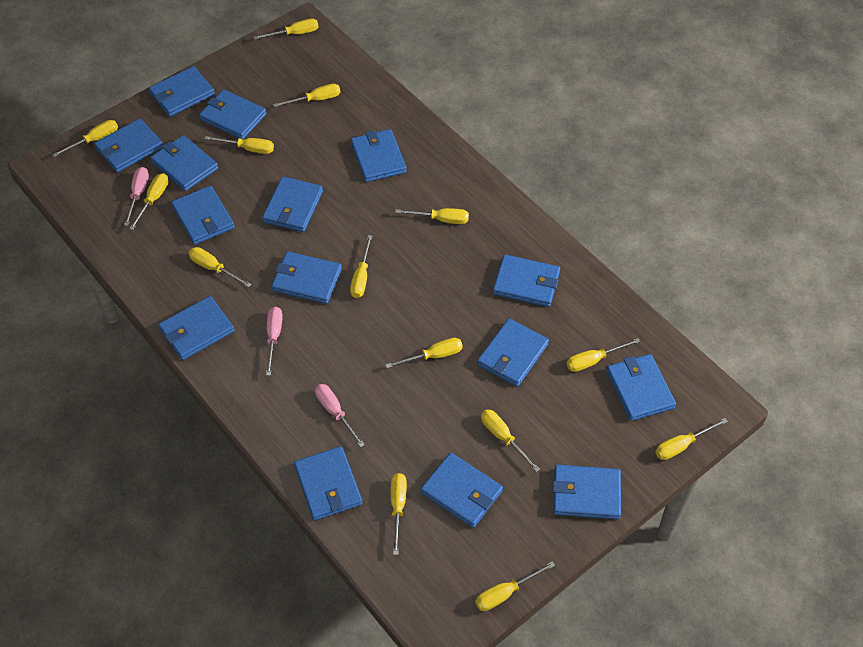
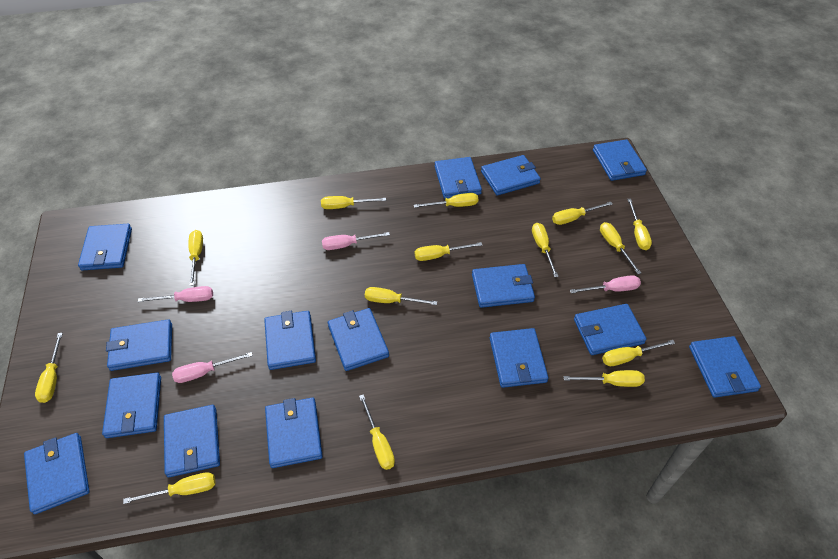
pink screwdriver: 3 -> 4

